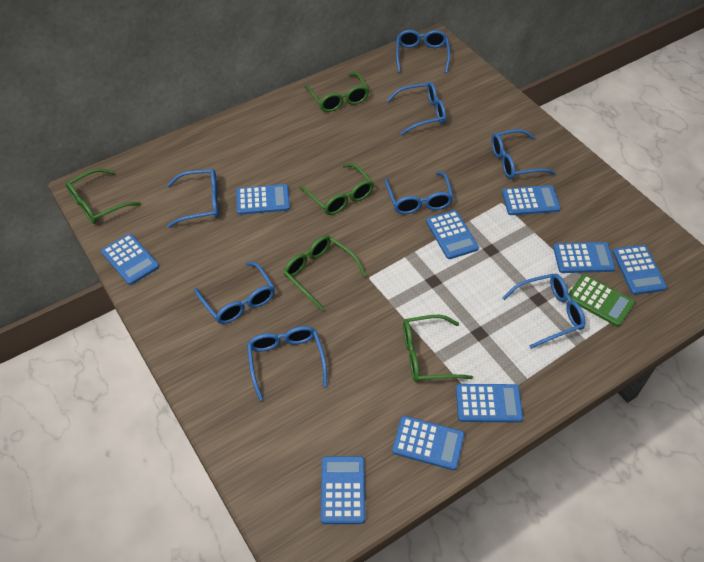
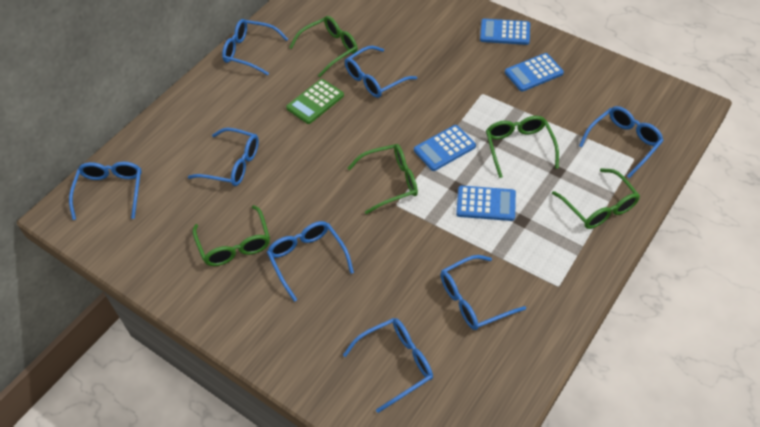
blue calculator: 9 -> 4

